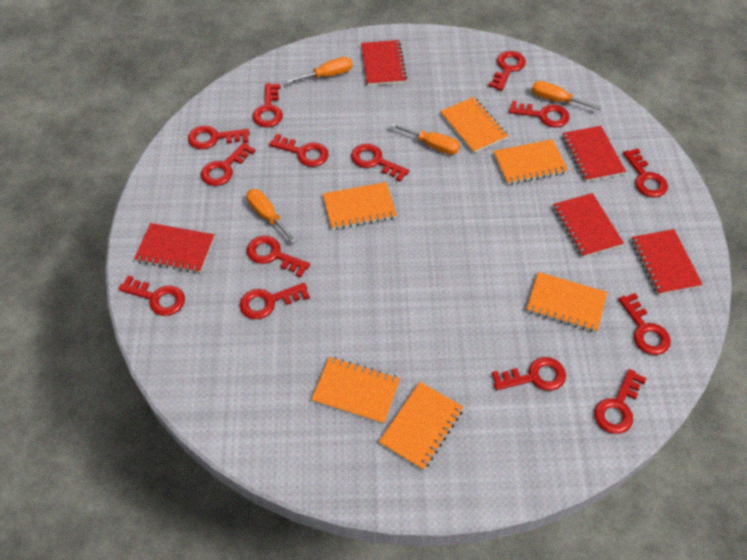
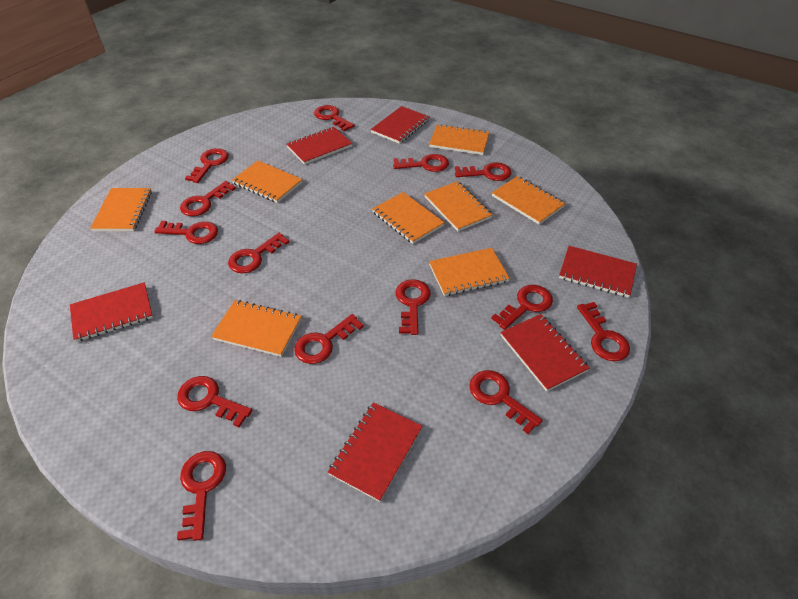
orange notebook: 6 -> 8
orange screwdriver: 4 -> 0
red notebook: 5 -> 6

